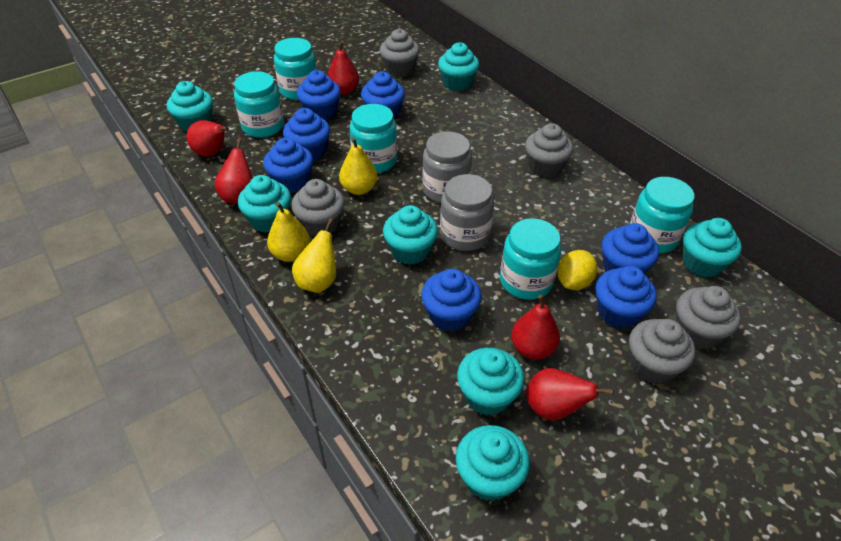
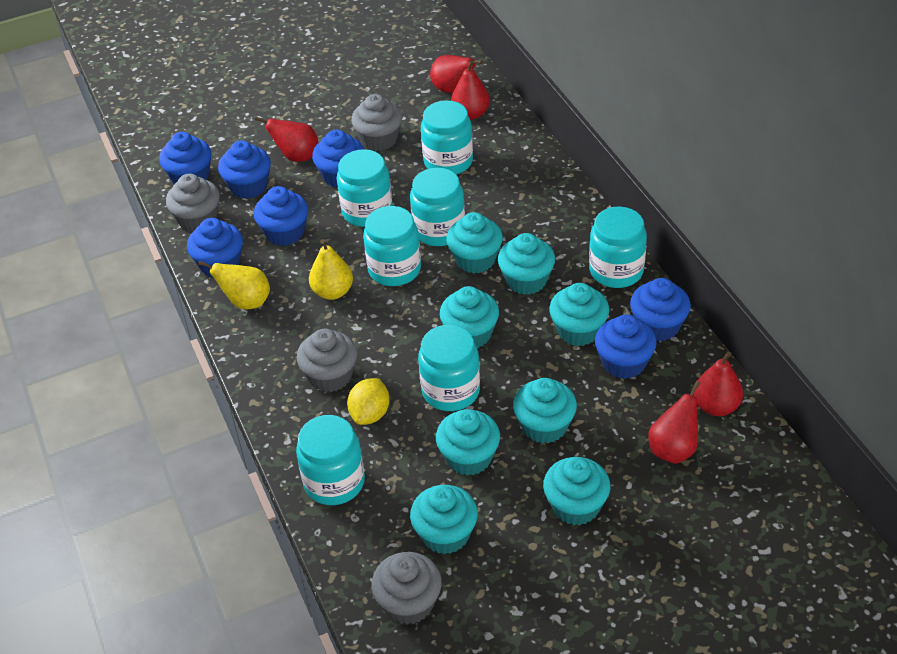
grey cupcake: 5 -> 4
grey jar: 2 -> 0
turquoise cupcake: 7 -> 8
turquoise jar: 5 -> 7
yellow pear: 3 -> 2

